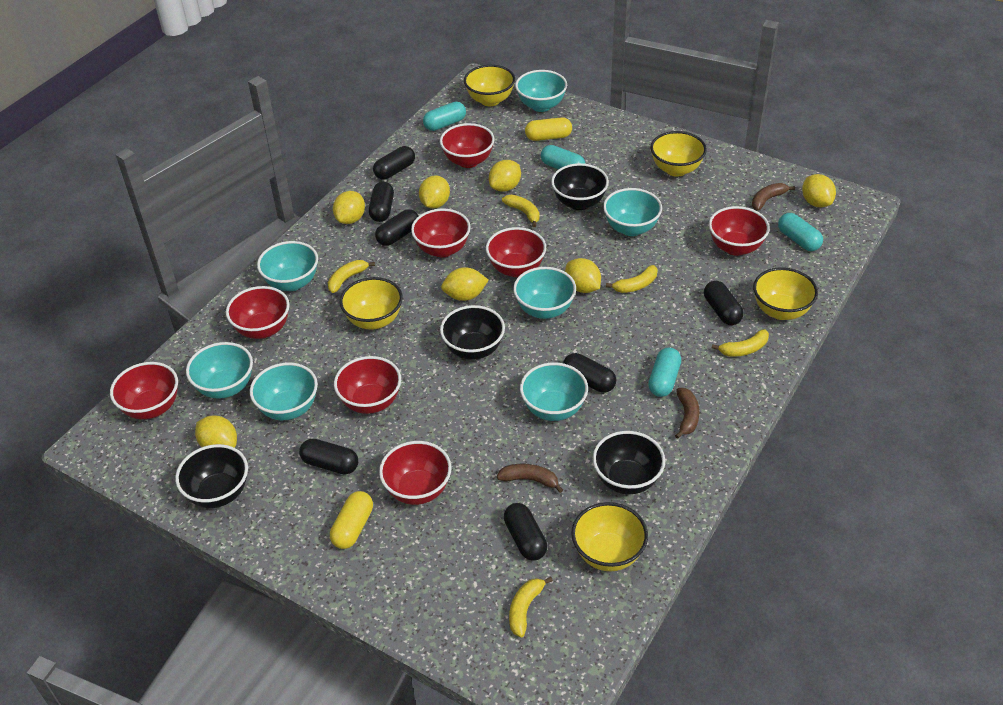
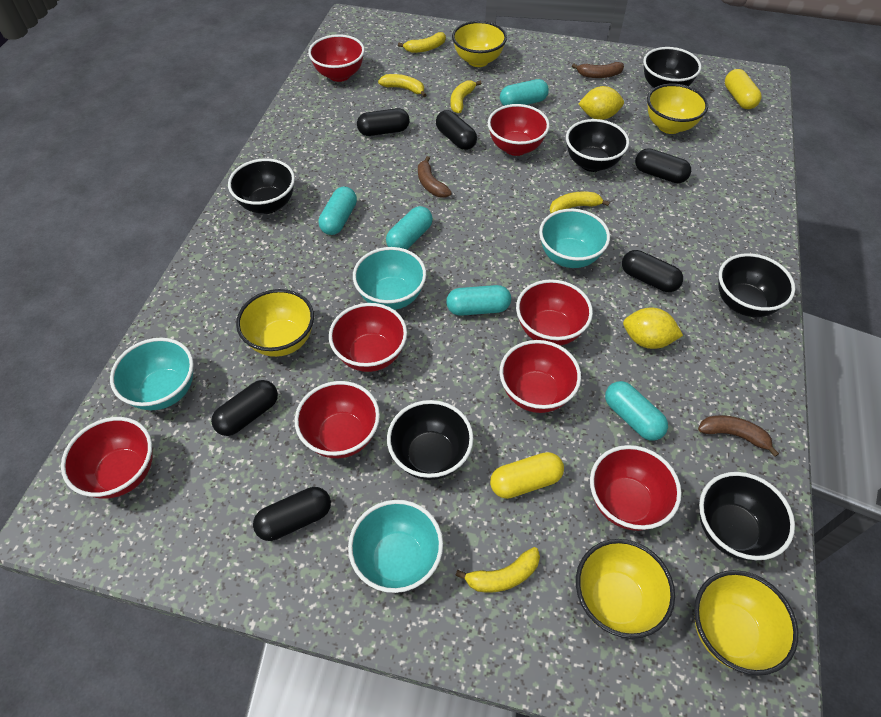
black bowl: 4 -> 6
black capsule: 7 -> 6
turquoise bowl: 7 -> 4
turquoise capsule: 4 -> 5
yellow lemon: 7 -> 2

